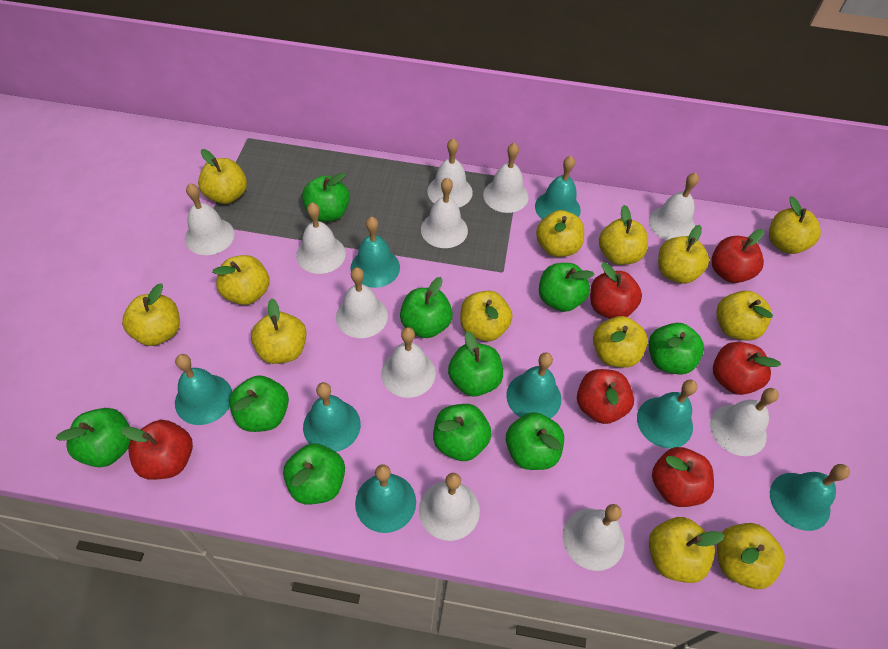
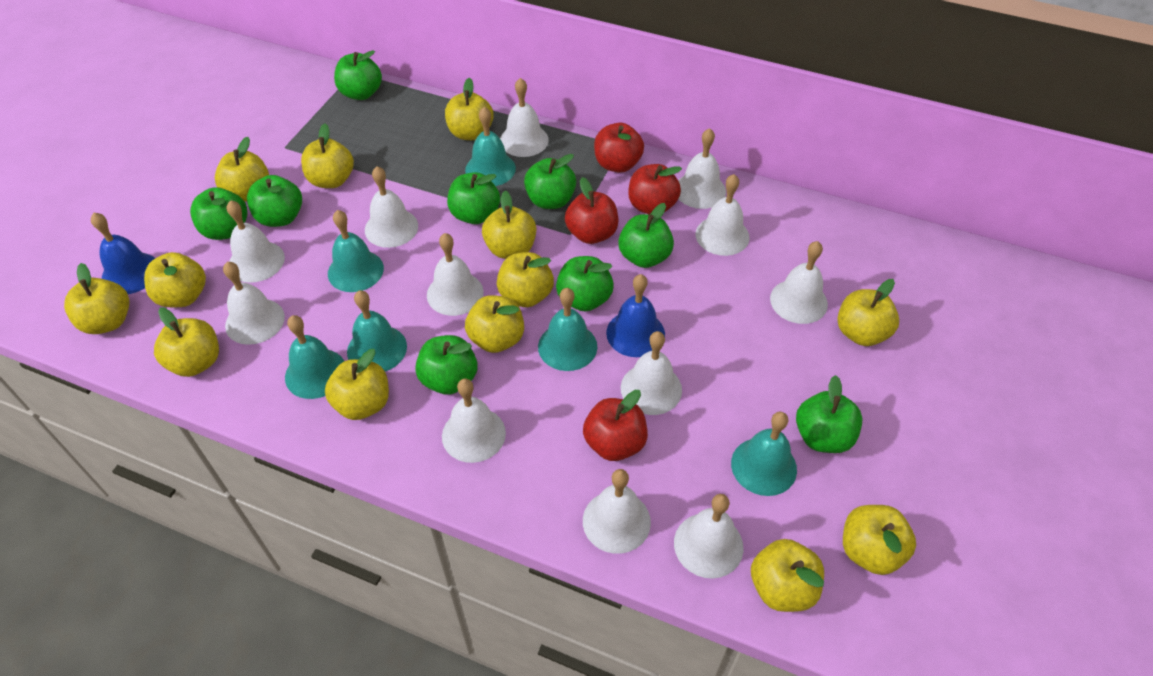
blue bell: 0 -> 2
green apple: 10 -> 9
red apple: 6 -> 4
turquoise bell: 8 -> 6
white bell: 11 -> 12

